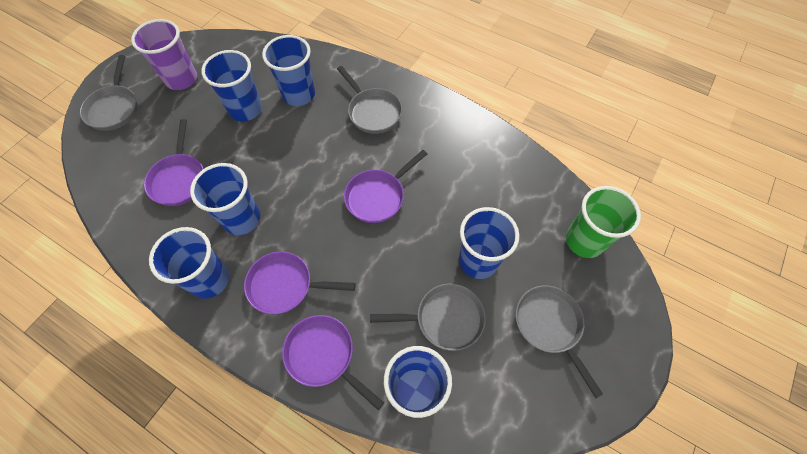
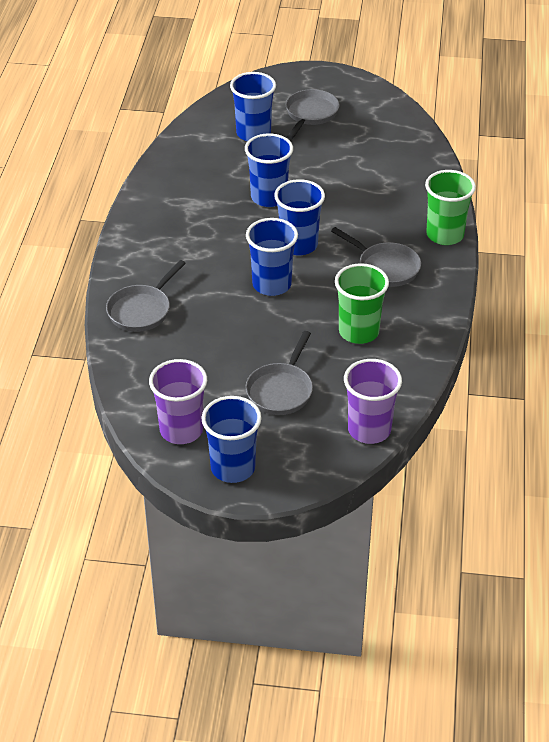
blue cup: 6 -> 5
green cup: 1 -> 2
purple cup: 1 -> 2
purple pan: 4 -> 0

